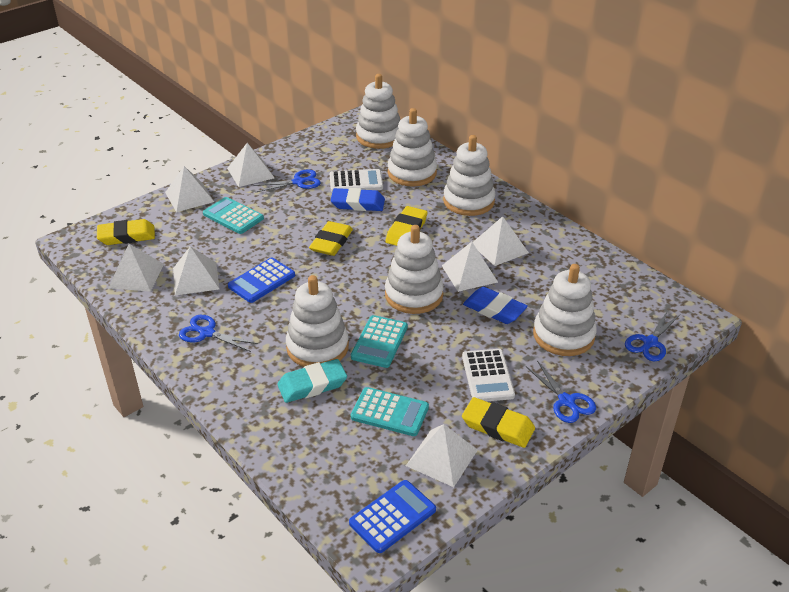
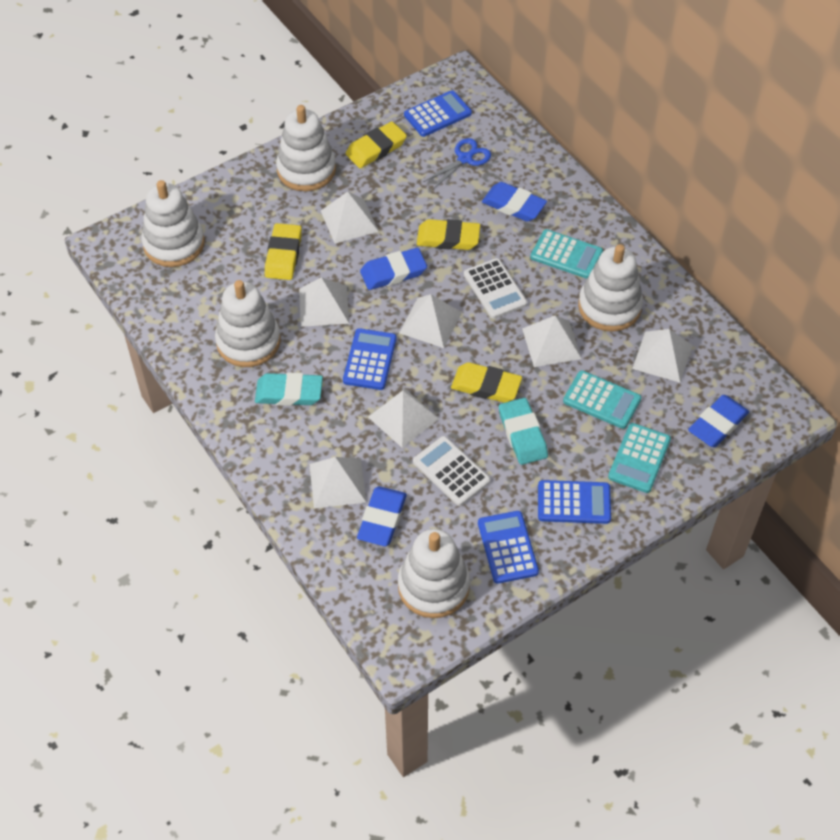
blue calculator: 2 -> 4
blue eraser: 2 -> 4
blue scissors: 4 -> 1
turquoise eraser: 1 -> 2
white stacking toy: 6 -> 5

